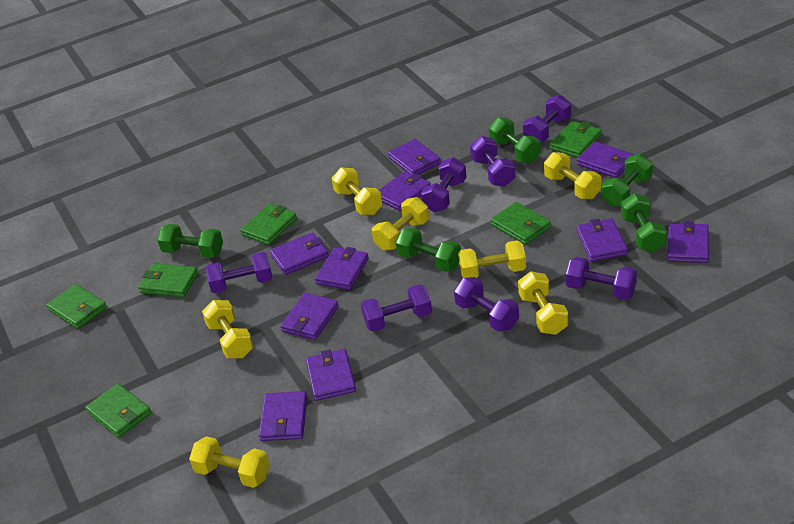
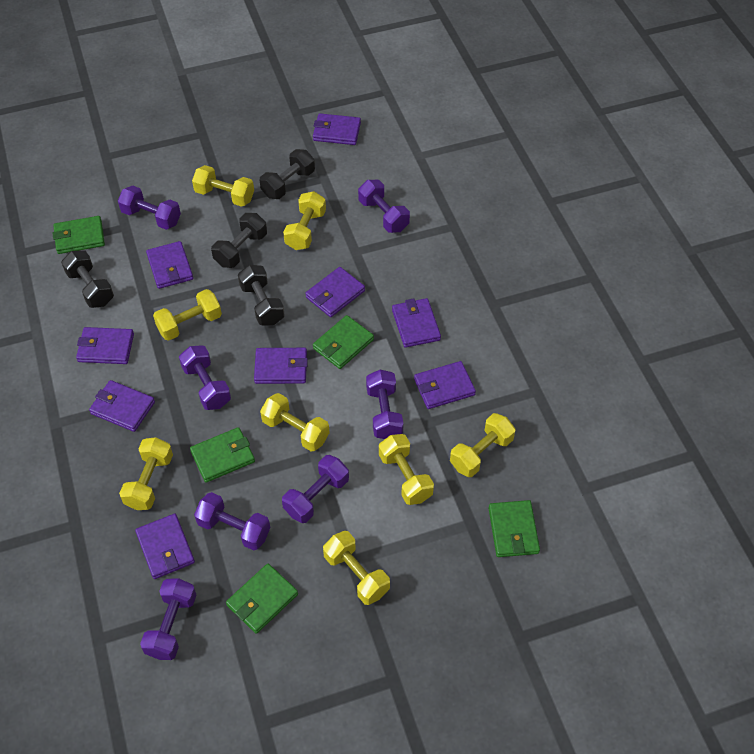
black dumbbell: 0 -> 4
green dumbbell: 5 -> 0
green wallet: 6 -> 5
purple wallet: 10 -> 9
yellow dumbbell: 7 -> 8

